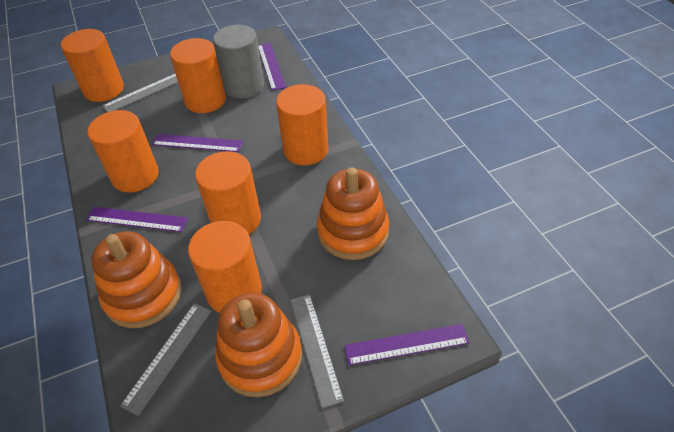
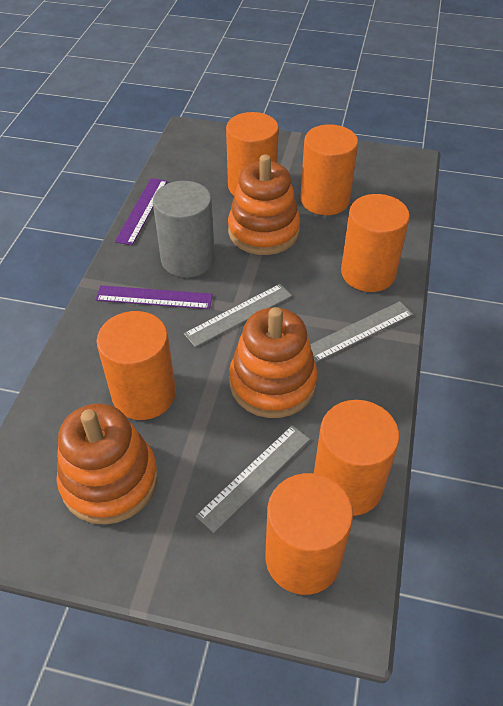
purple ruler: 4 -> 2

